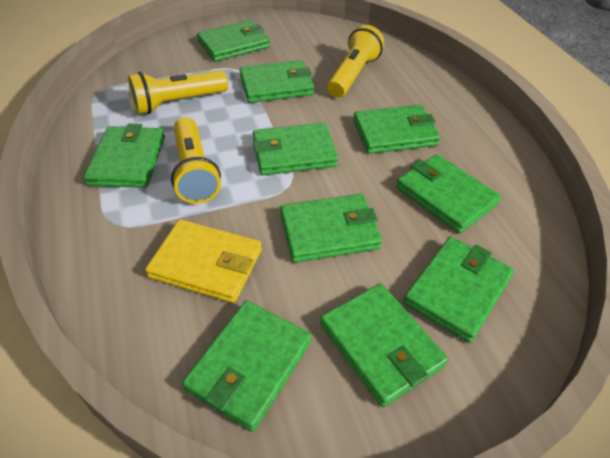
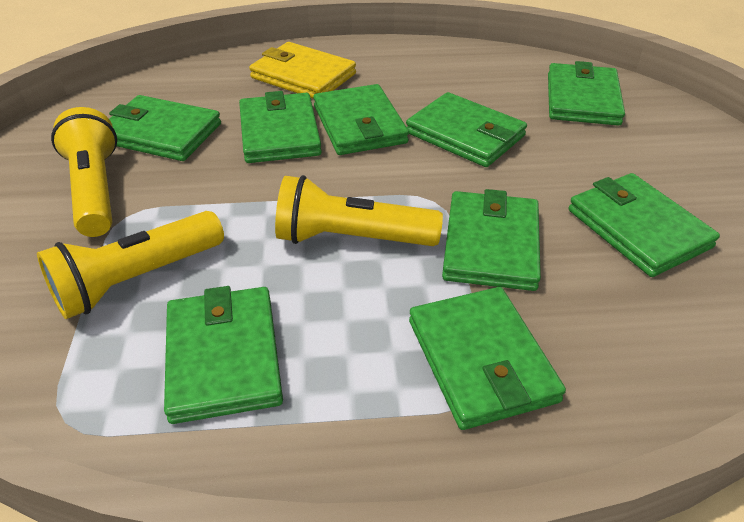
green wallet: 10 -> 9

